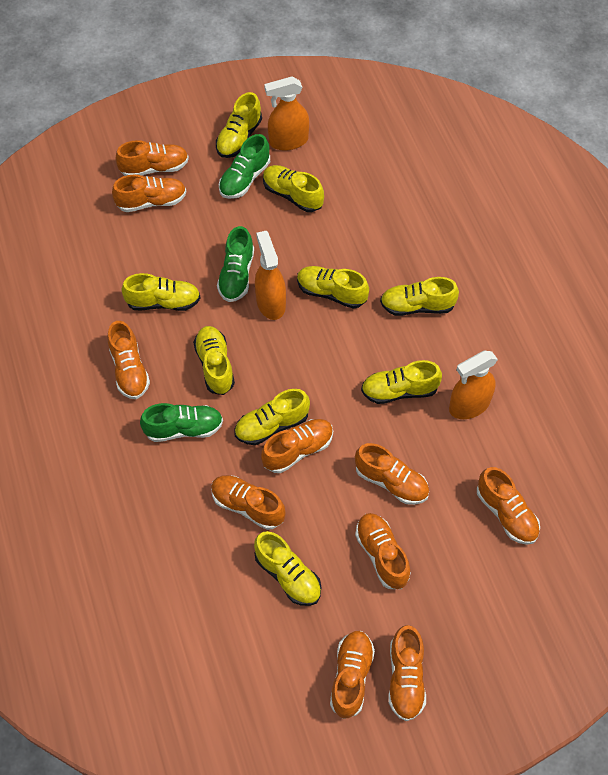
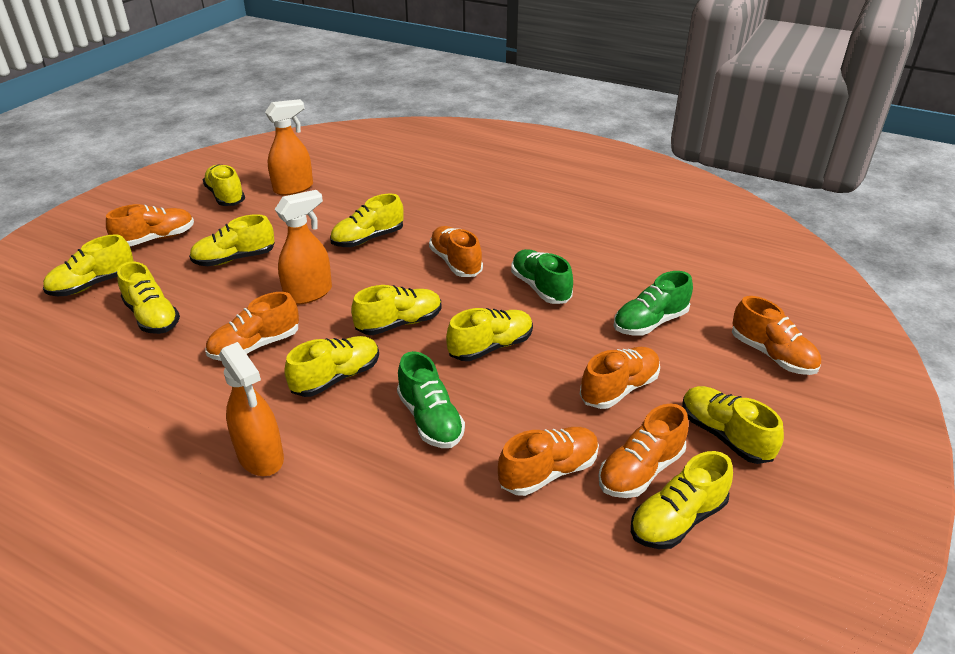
orange shoe: 10 -> 7
yellow shoe: 9 -> 10

